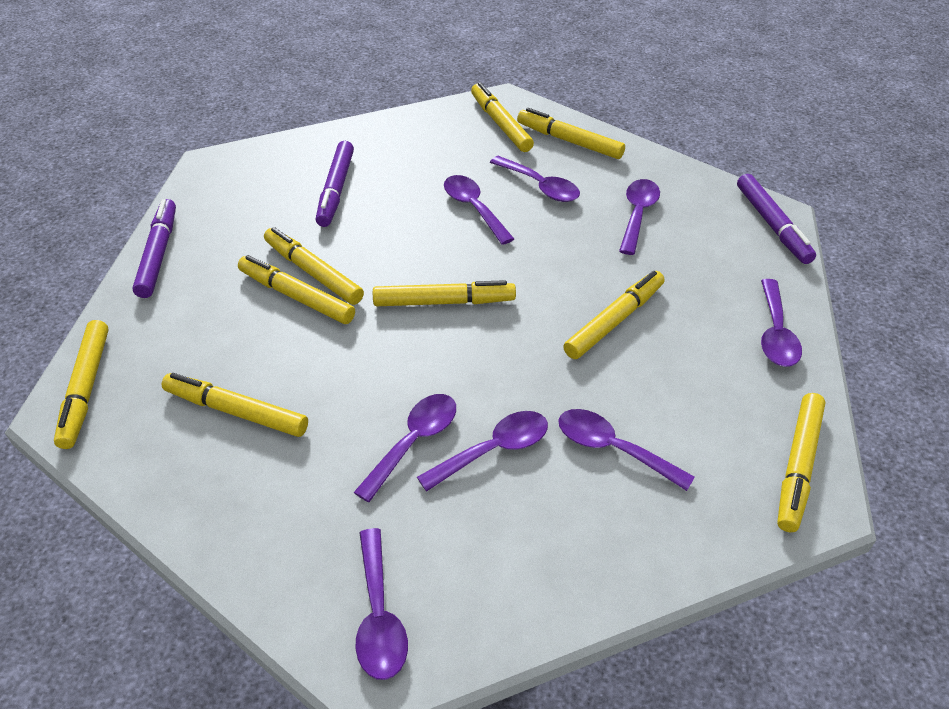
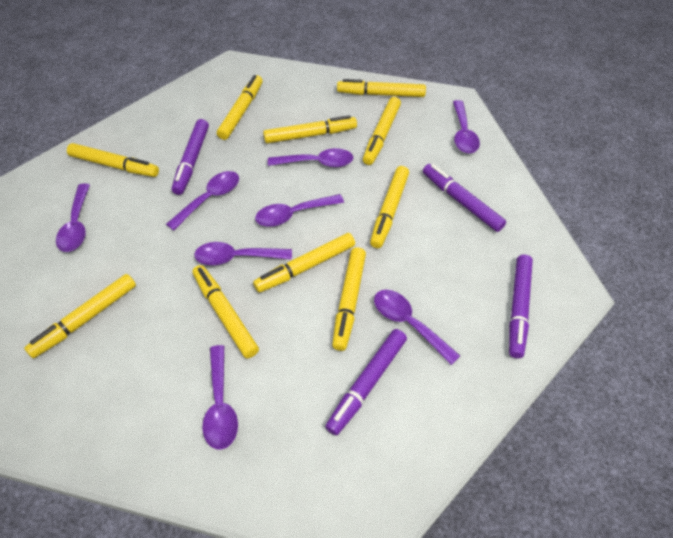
purple marker: 3 -> 4
yellow marker: 9 -> 10

